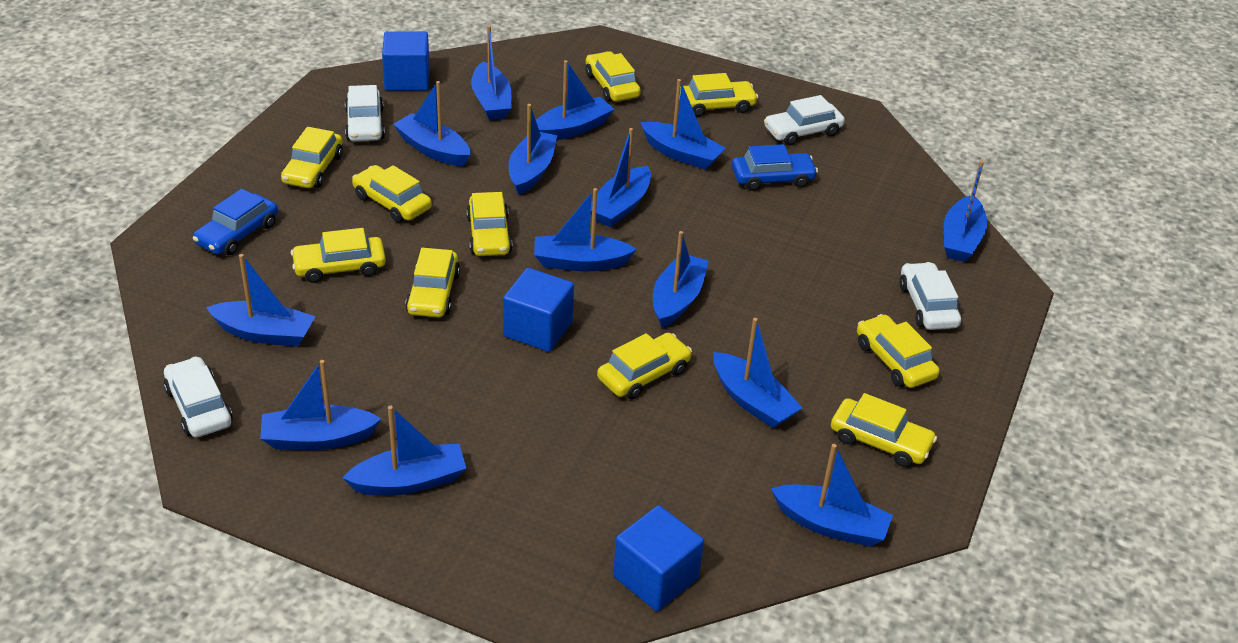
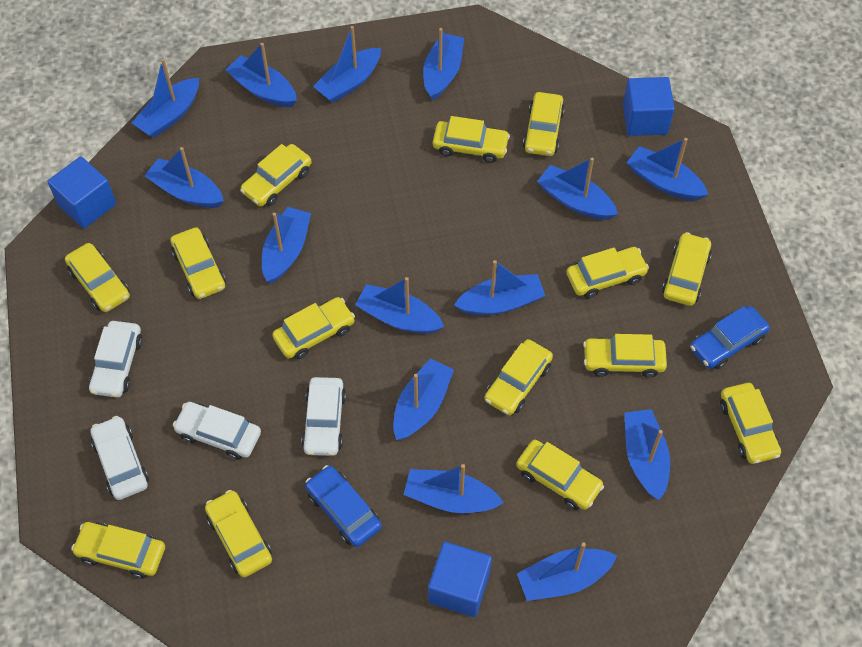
yellow car: 10 -> 14

